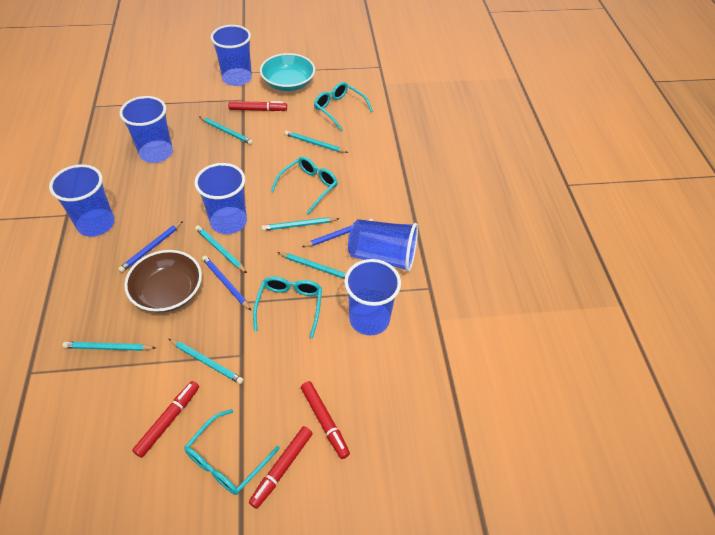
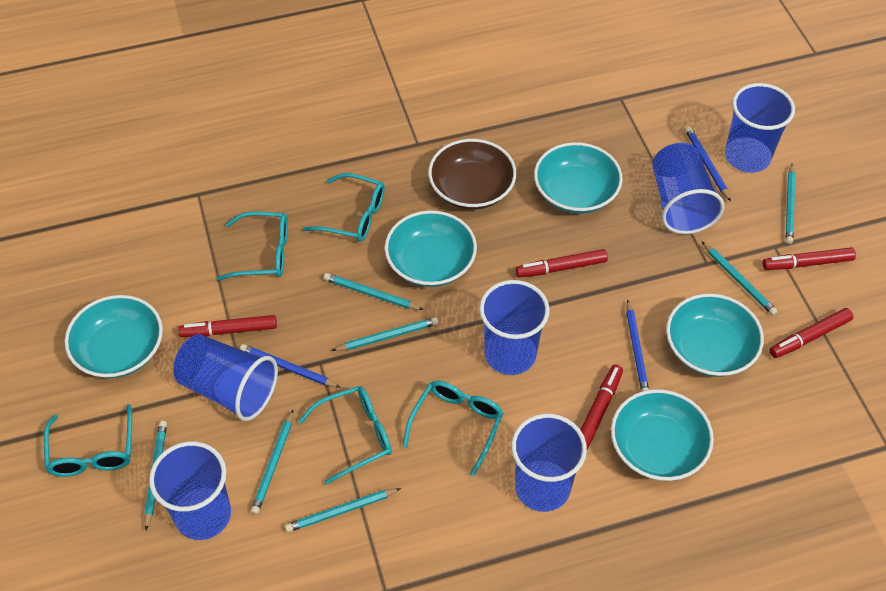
red marker: 4 -> 5
turquoise bowl: 1 -> 5
turquoise glasses: 4 -> 5

